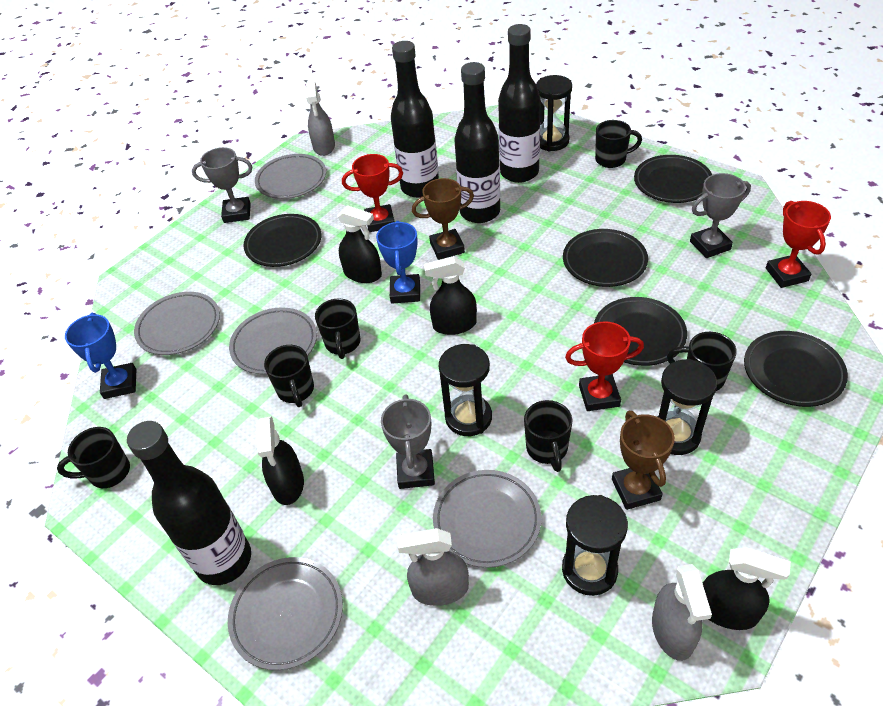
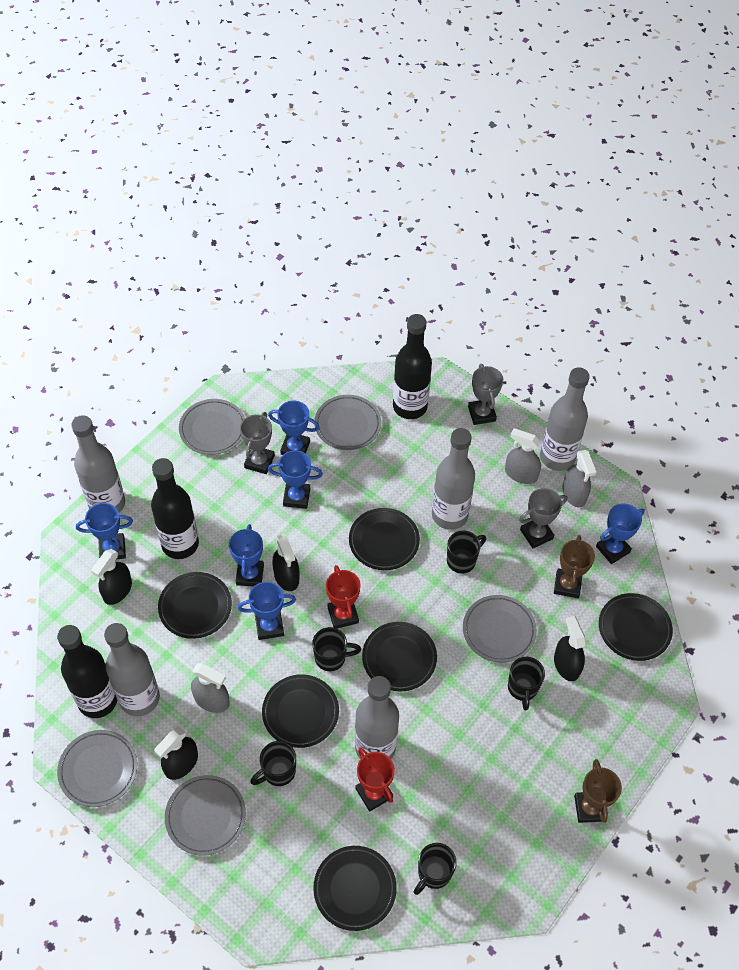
black bottle: 4 -> 3
black hourglass: 4 -> 0
black mug: 6 -> 5
black plate: 5 -> 6
blue trophy: 2 -> 6
grey bottle: 0 -> 5
red trophy: 3 -> 2

